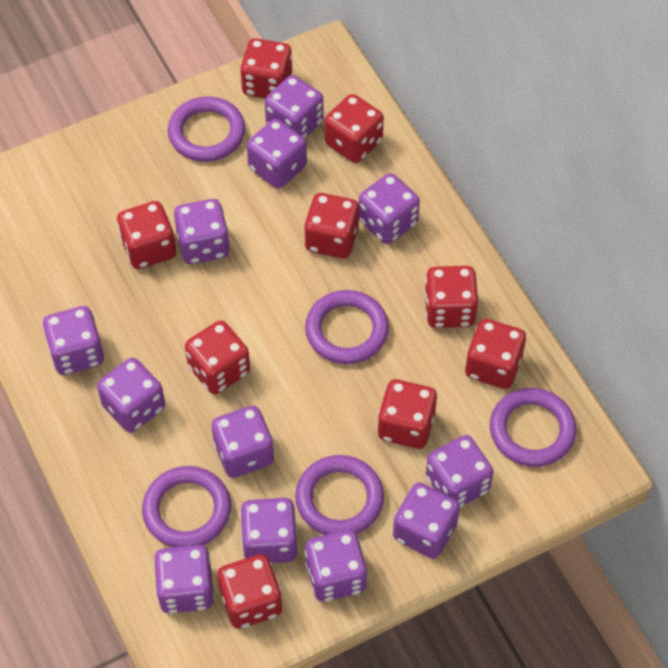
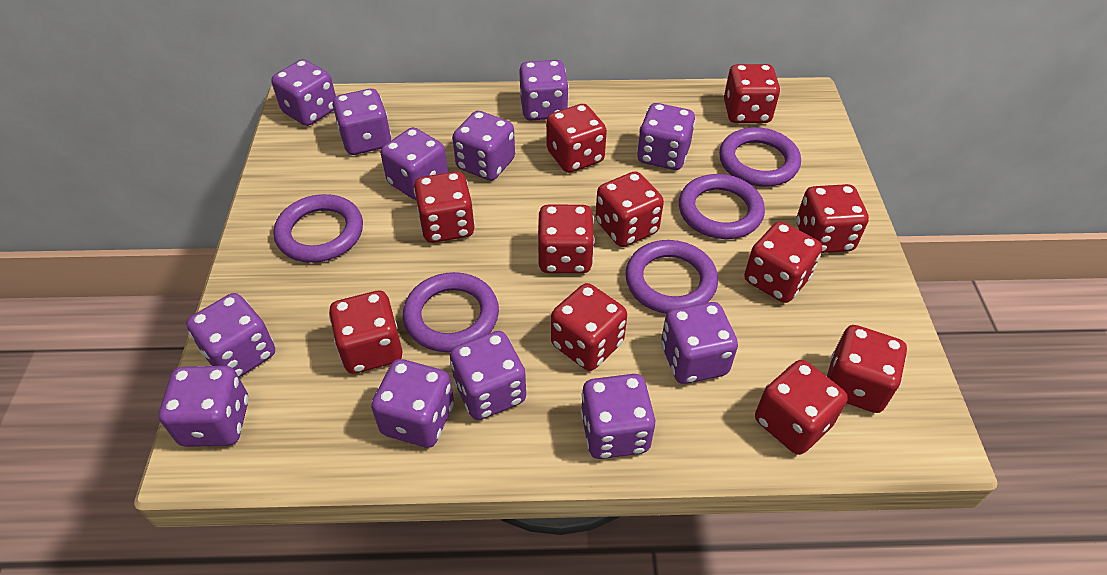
red dice: 9 -> 11

